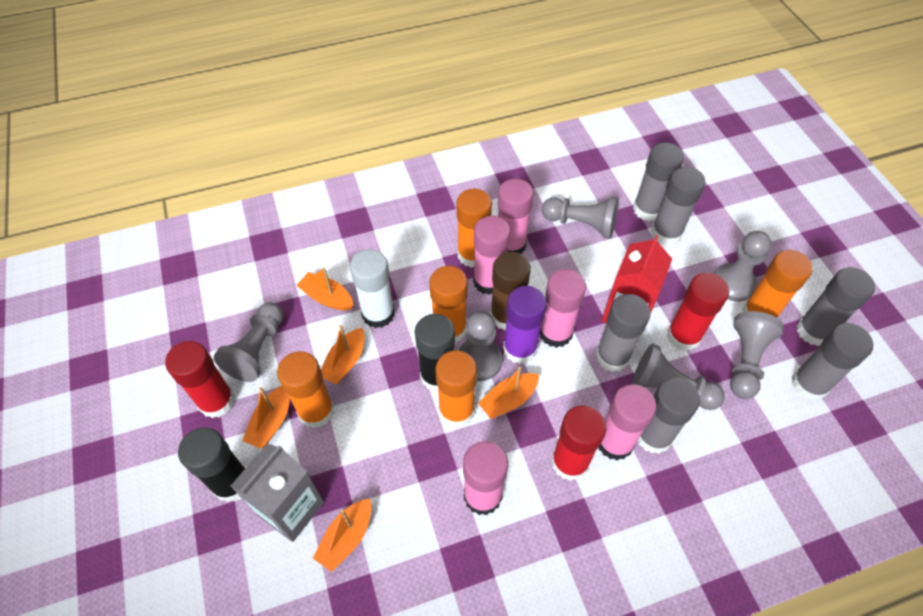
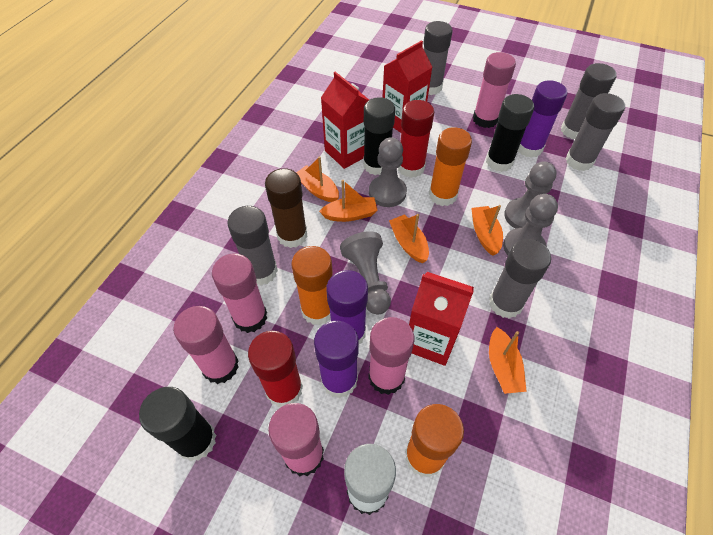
black glue stick: 2 -> 3
grey carton: 1 -> 0
grey glue stick: 6 -> 5
grey pawn: 6 -> 4
orange glue stick: 5 -> 3
purple glue stick: 1 -> 3
red carton: 1 -> 3
red glue stick: 3 -> 2

